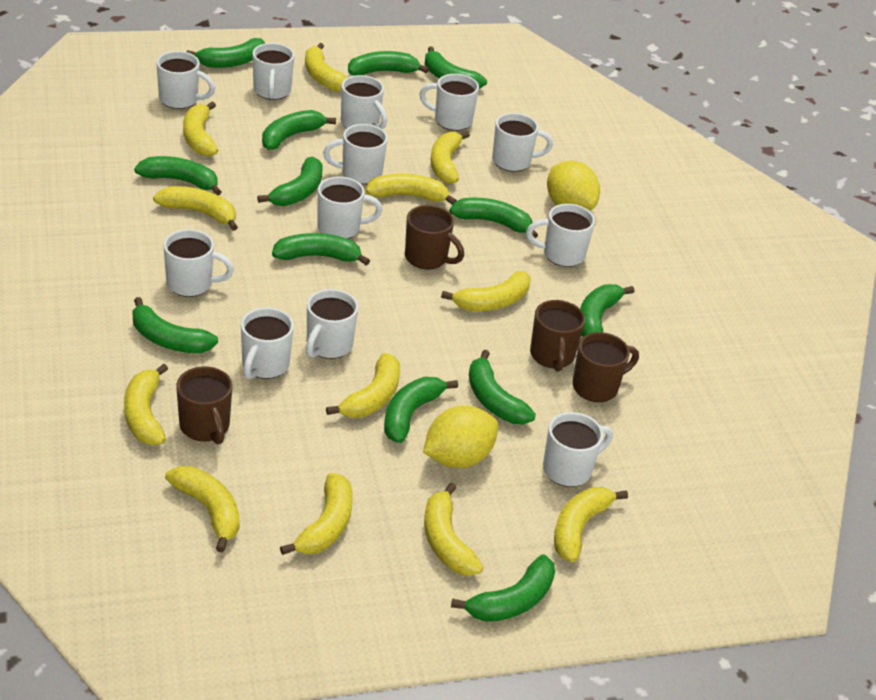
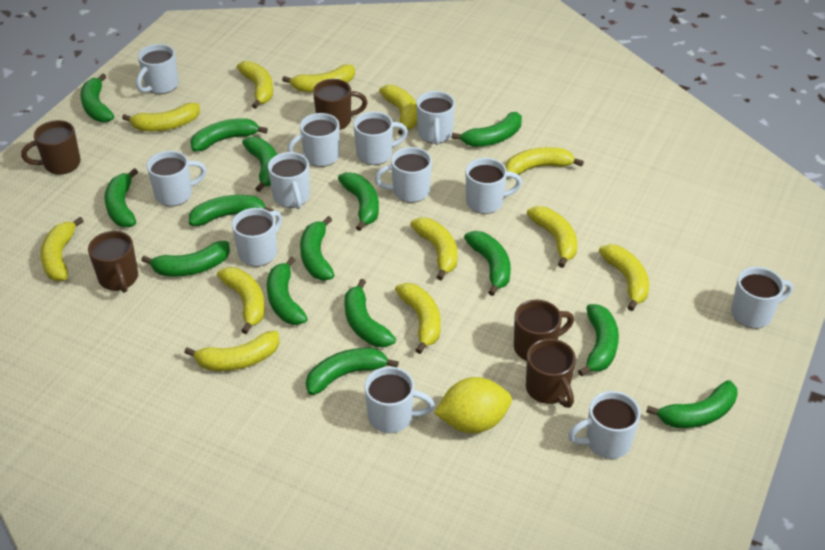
brown mug: 4 -> 5
green banana: 13 -> 15
yellow lemon: 2 -> 1

